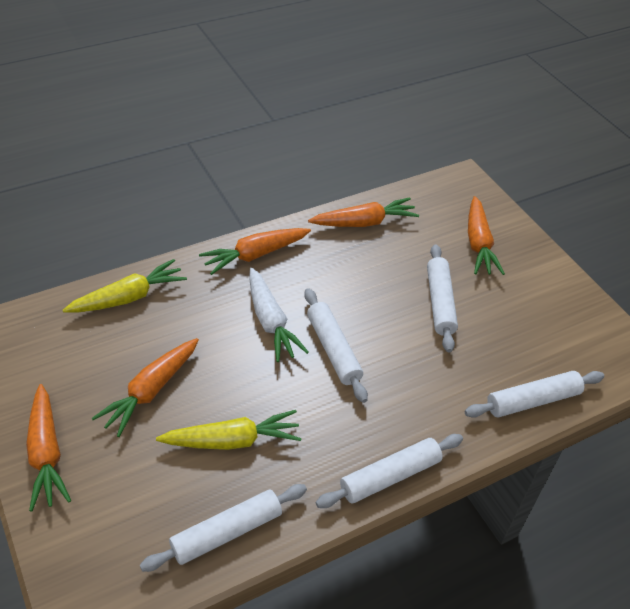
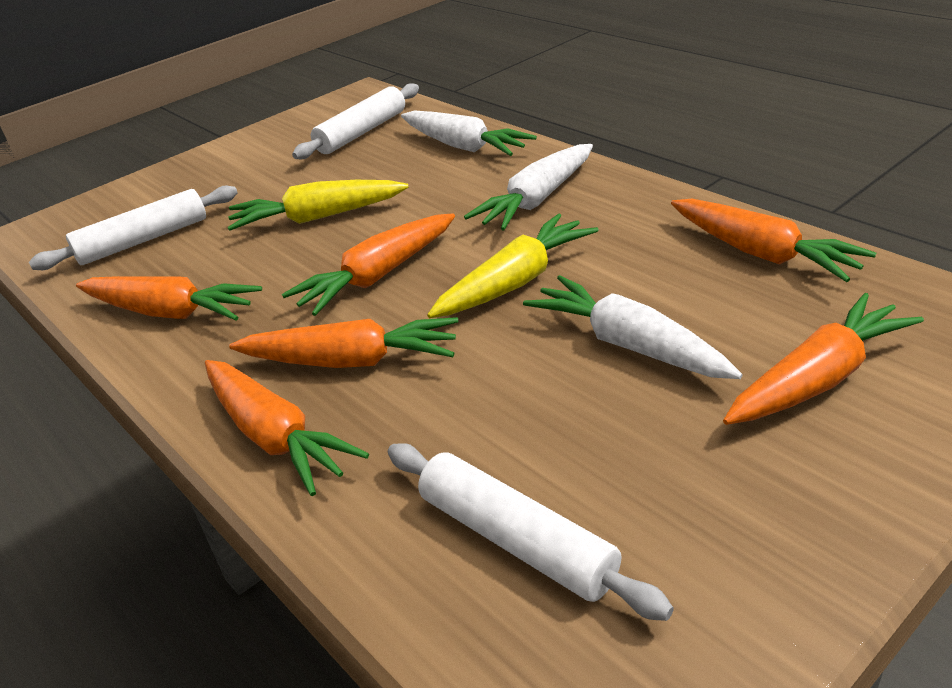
orange carrot: 5 -> 6
white carrot: 1 -> 3
white rolling pin: 5 -> 3

